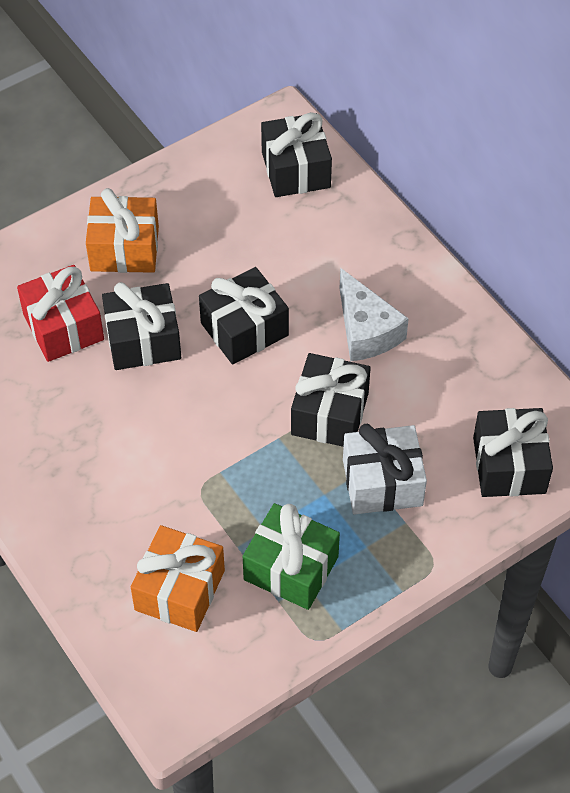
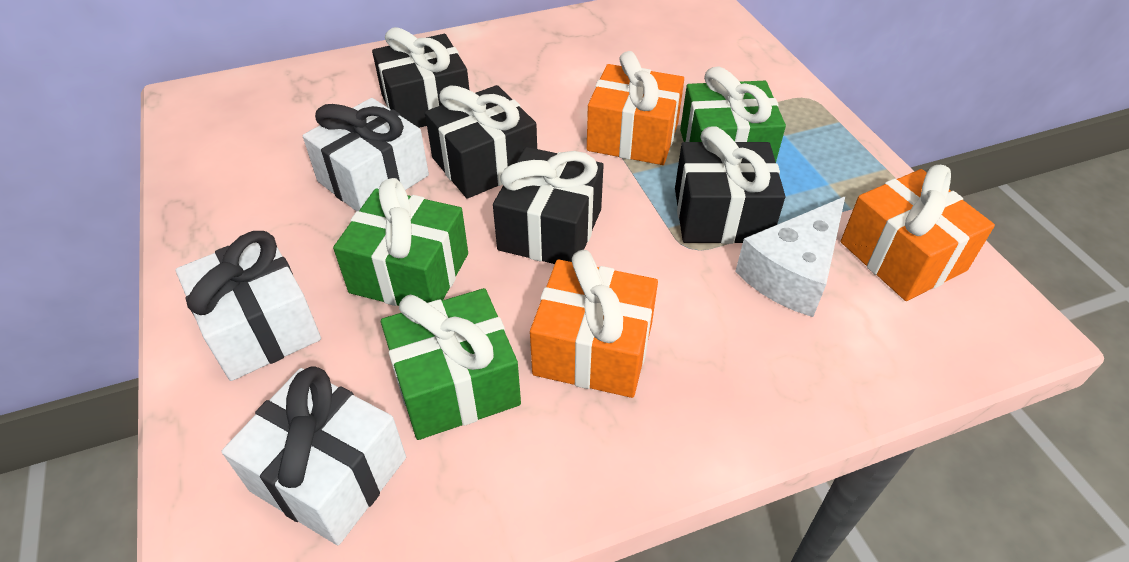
black gift: 5 -> 4
green gift: 1 -> 3
orange gift: 2 -> 3
red gift: 1 -> 0
white gift: 1 -> 3

